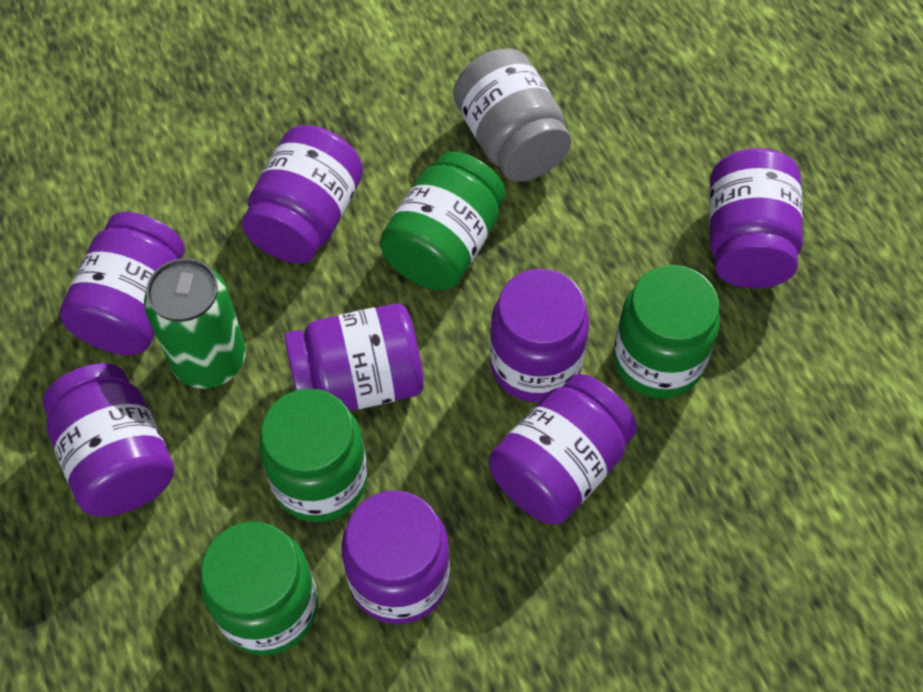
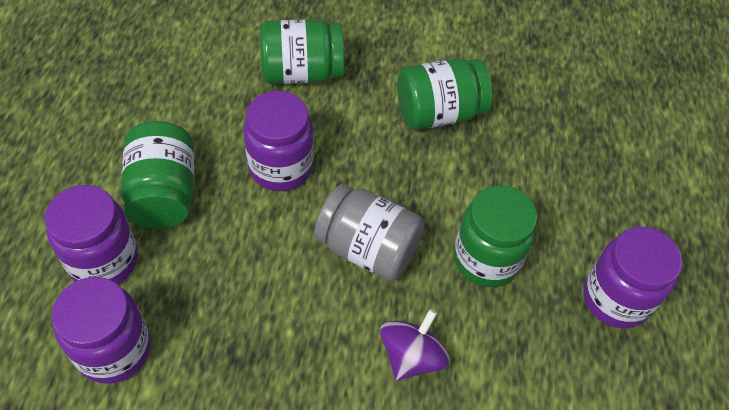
green can: 1 -> 0
purple jar: 8 -> 4
purple spinning top: 0 -> 1

